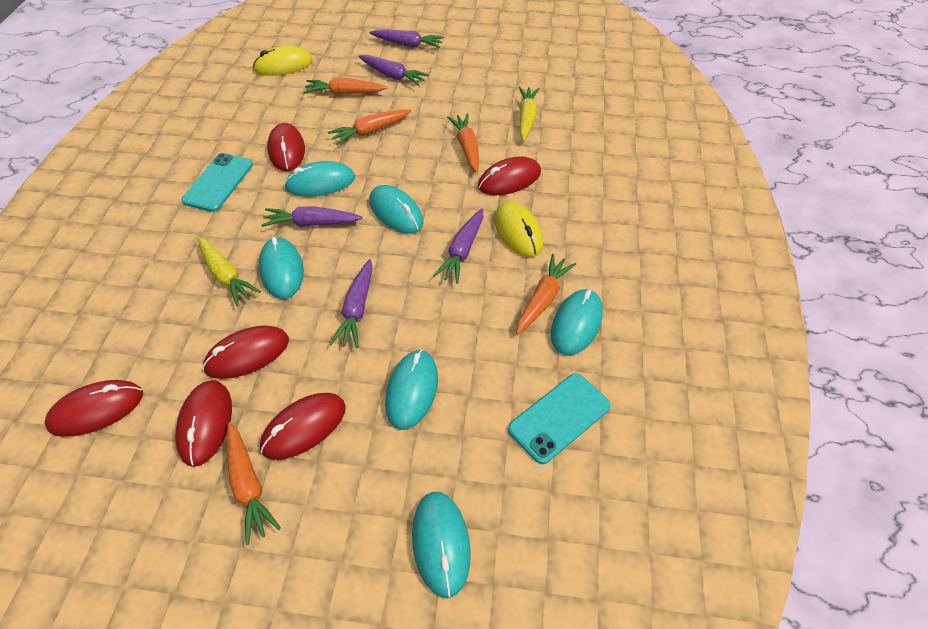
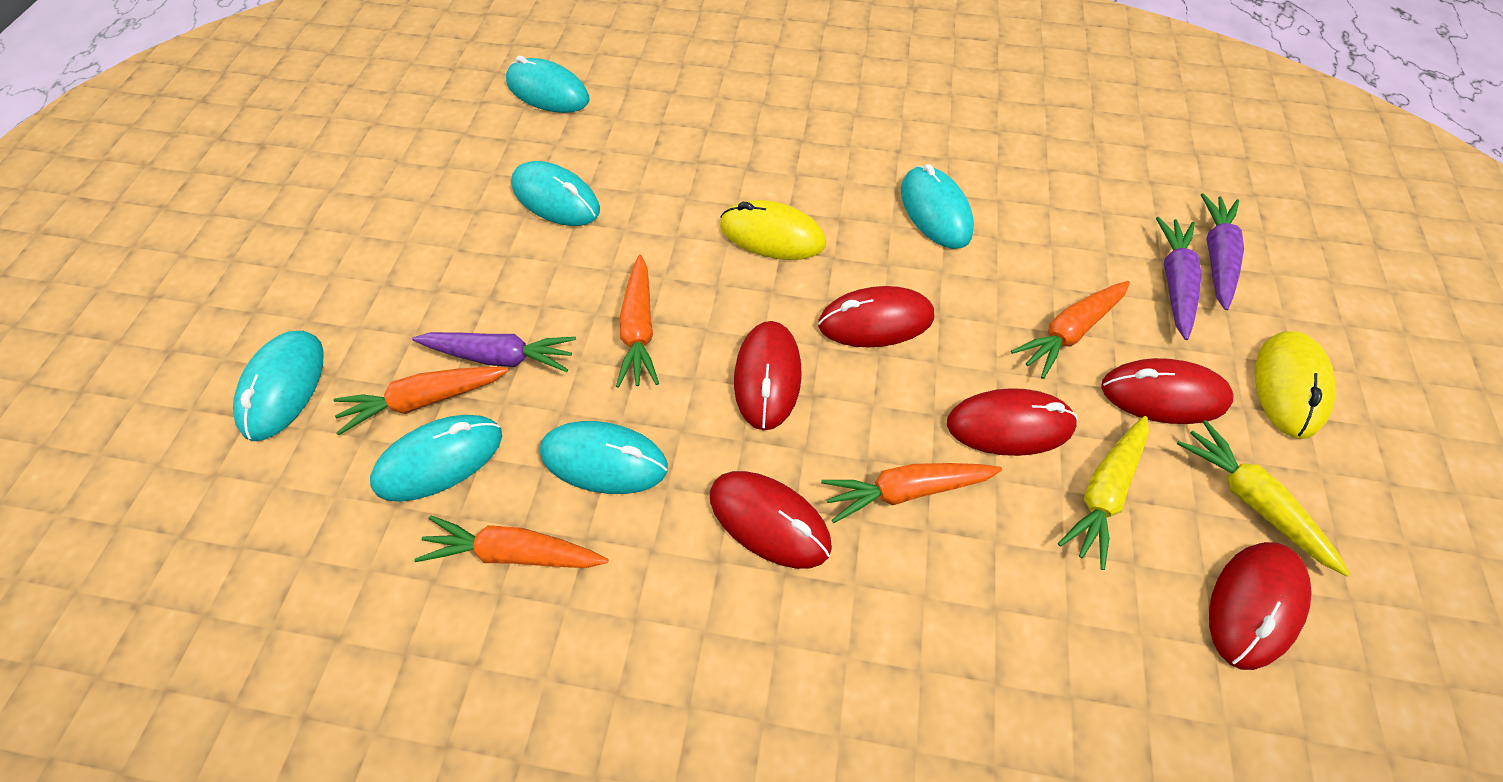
purple carrot: 5 -> 3
turquoise phone: 2 -> 0

